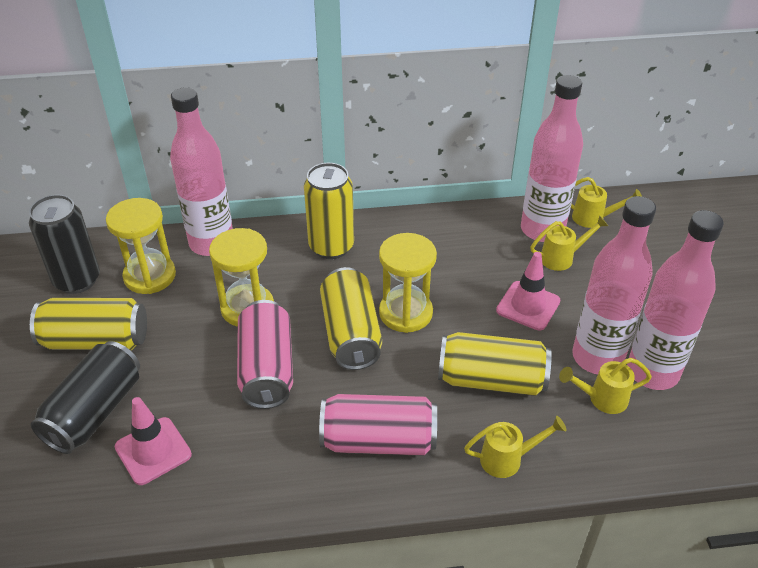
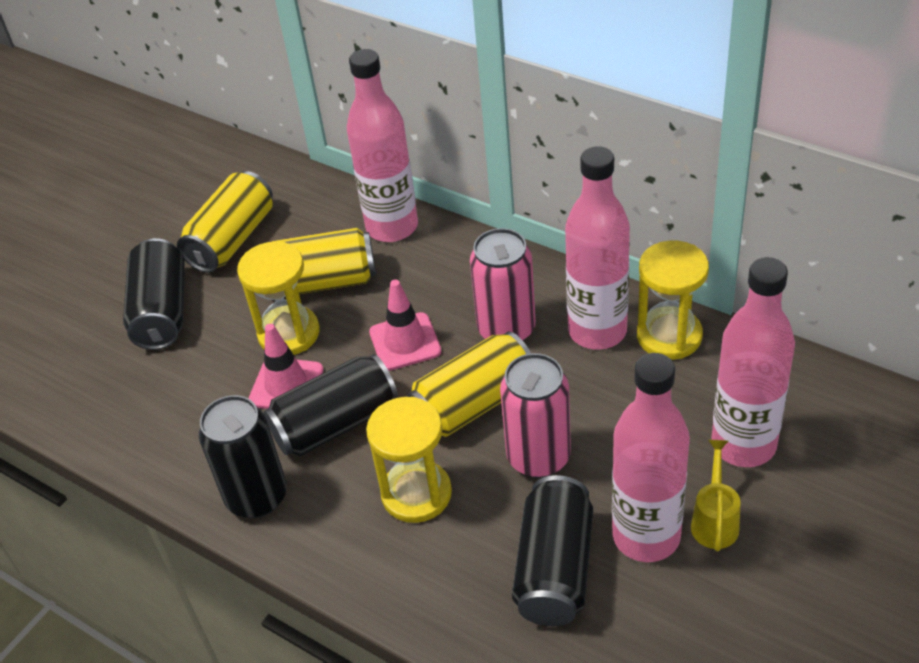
black can: 2 -> 4
yellow can: 4 -> 3
yellow watering can: 4 -> 1

